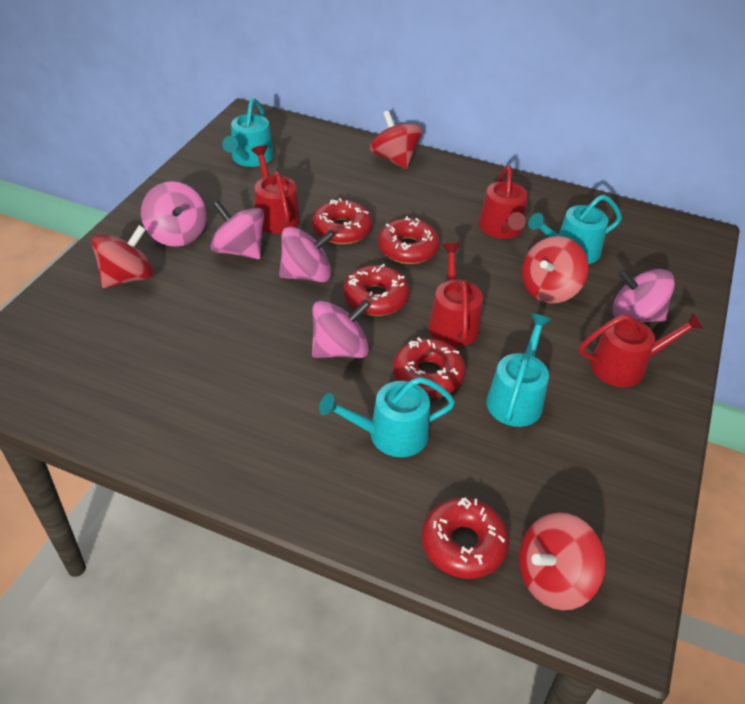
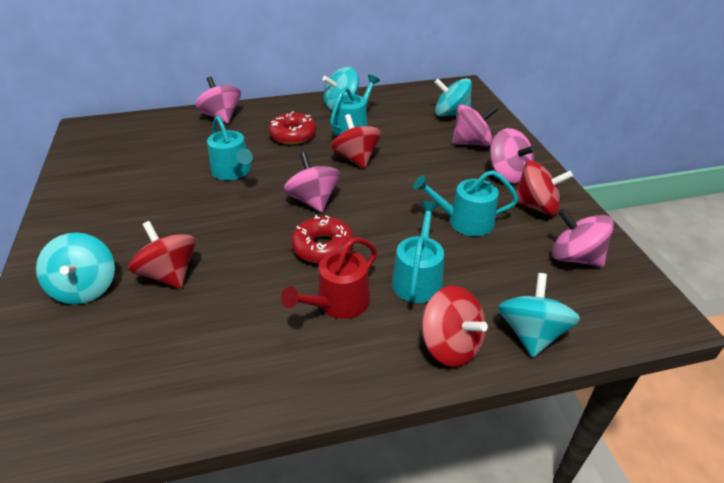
red donut: 5 -> 2
red watering can: 4 -> 1
turquoise spinning top: 0 -> 4

